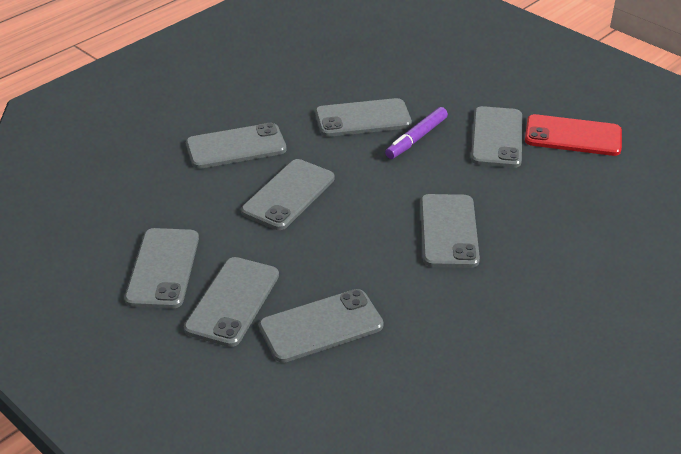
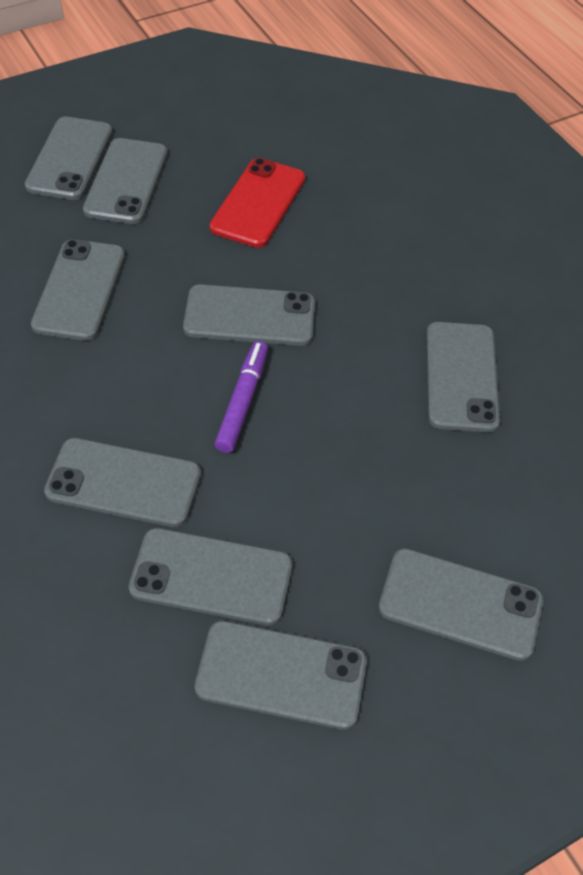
grey phone: 8 -> 9

